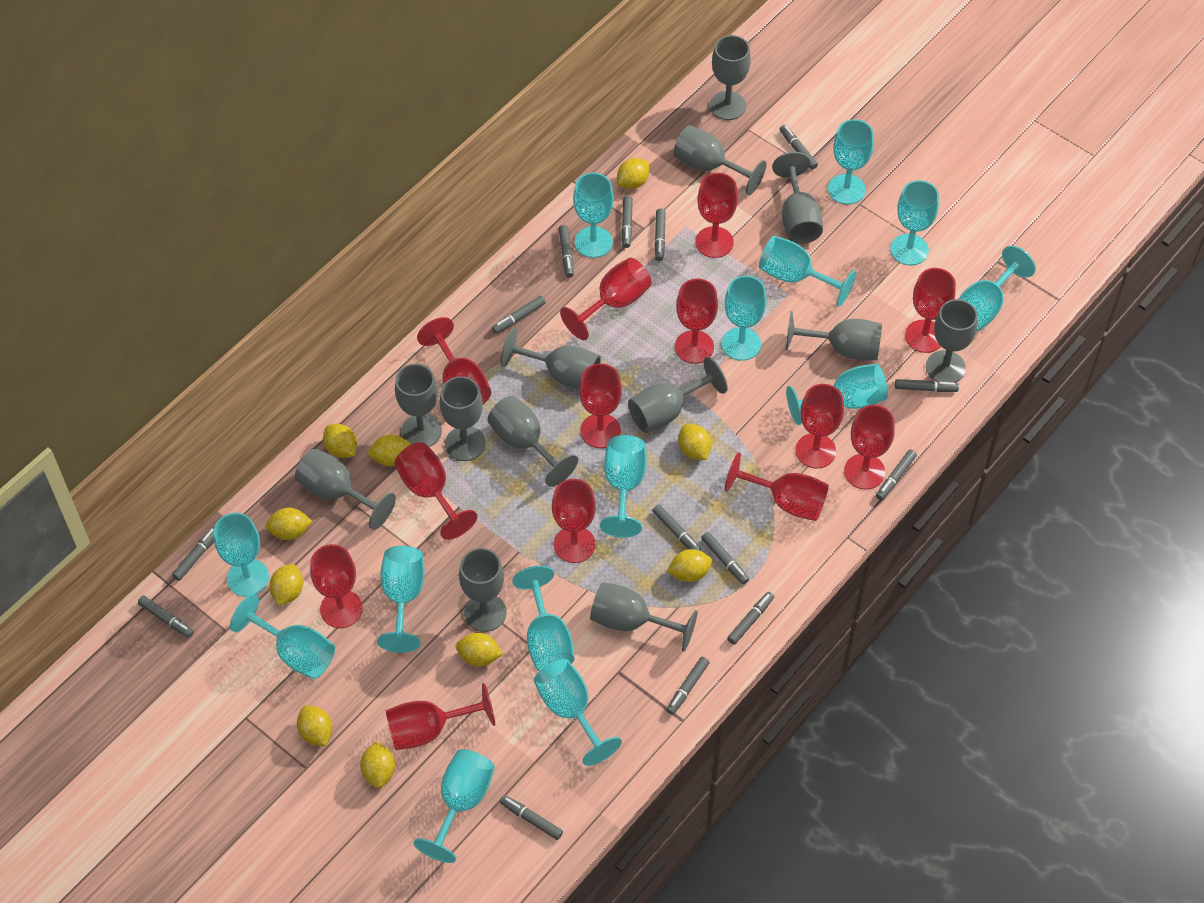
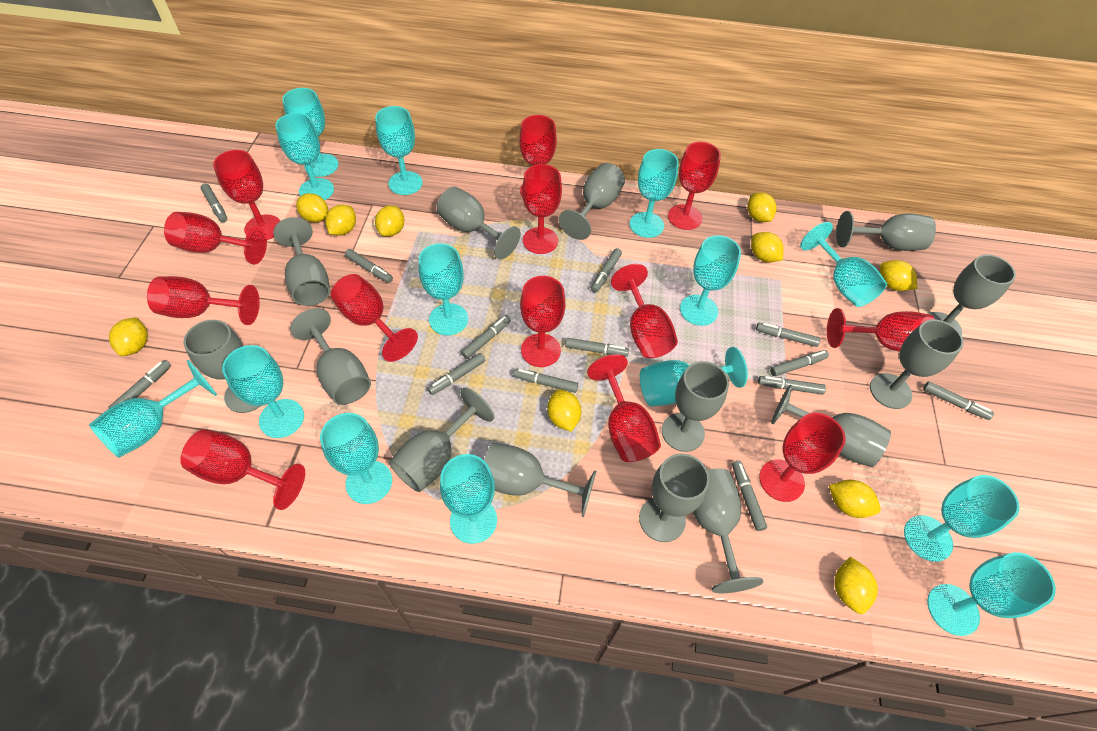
grey goblet: 13 -> 14
grey marker: 14 -> 13

